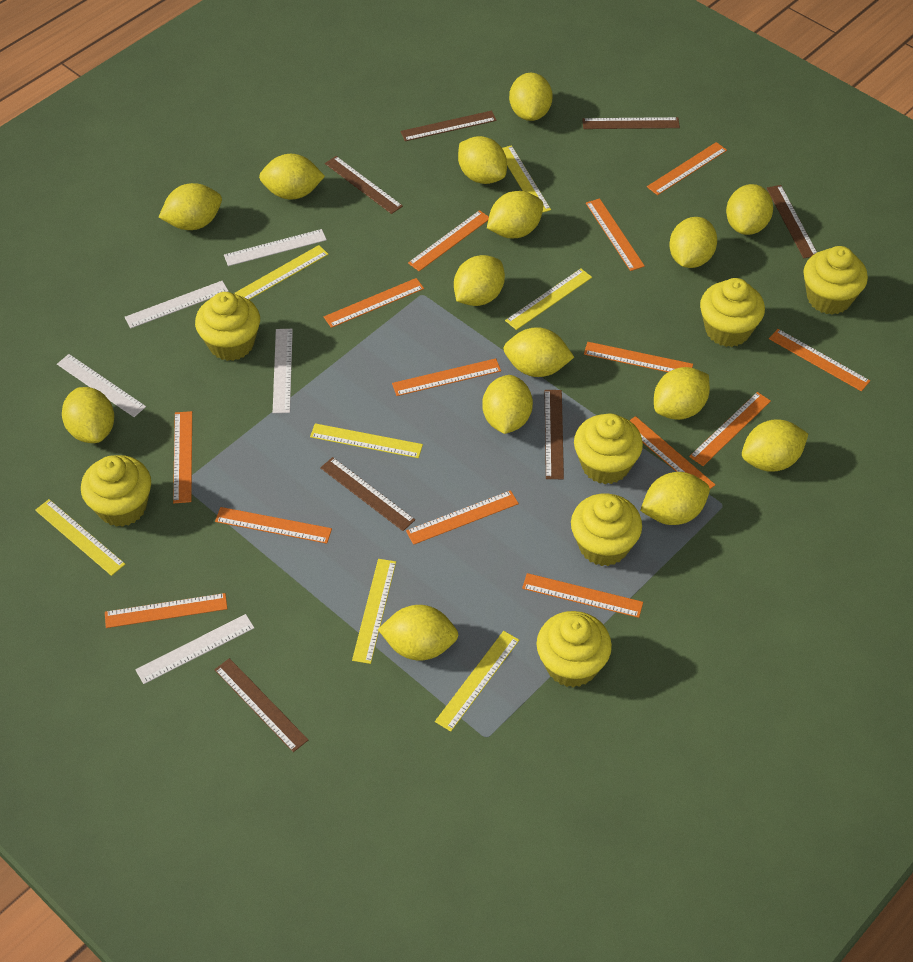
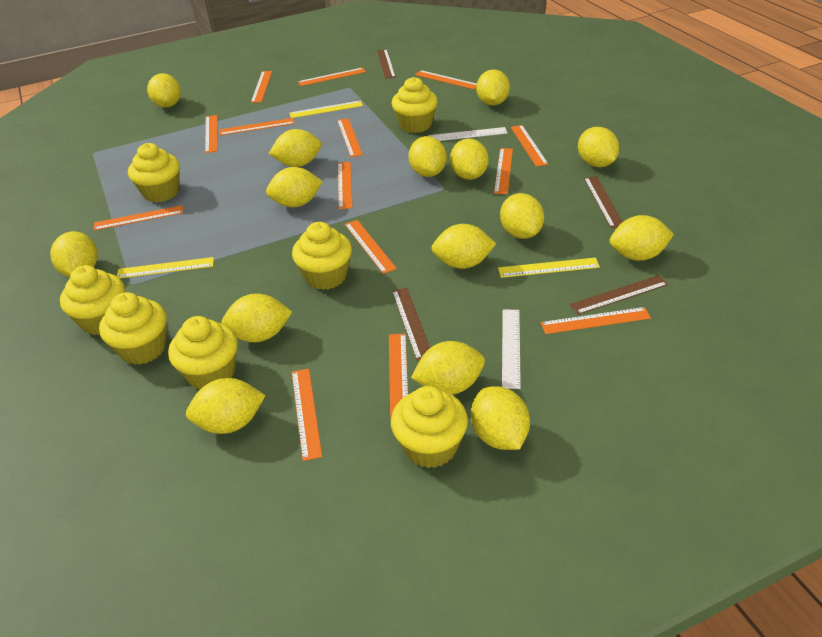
brown ruler: 7 -> 4
white ruler: 5 -> 2
yellow ruler: 7 -> 3

